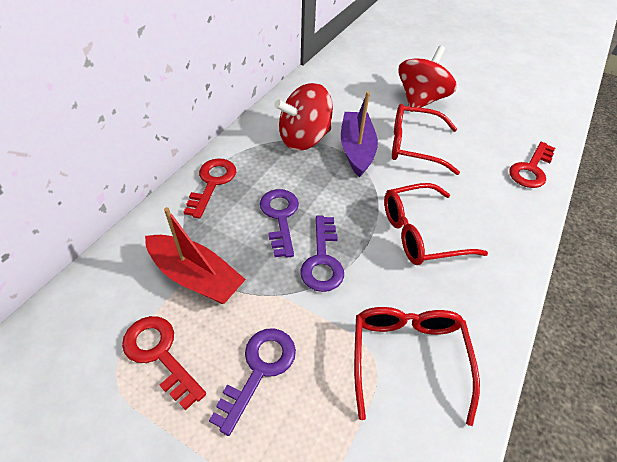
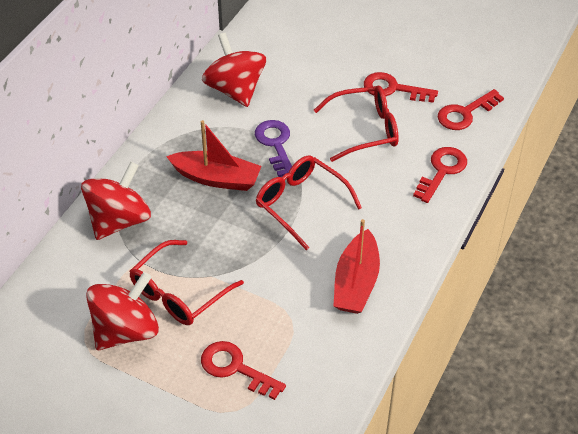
purple boat: 1 -> 0
purple key: 3 -> 1
red boat: 1 -> 2
red key: 3 -> 4
red spinning top: 2 -> 3

